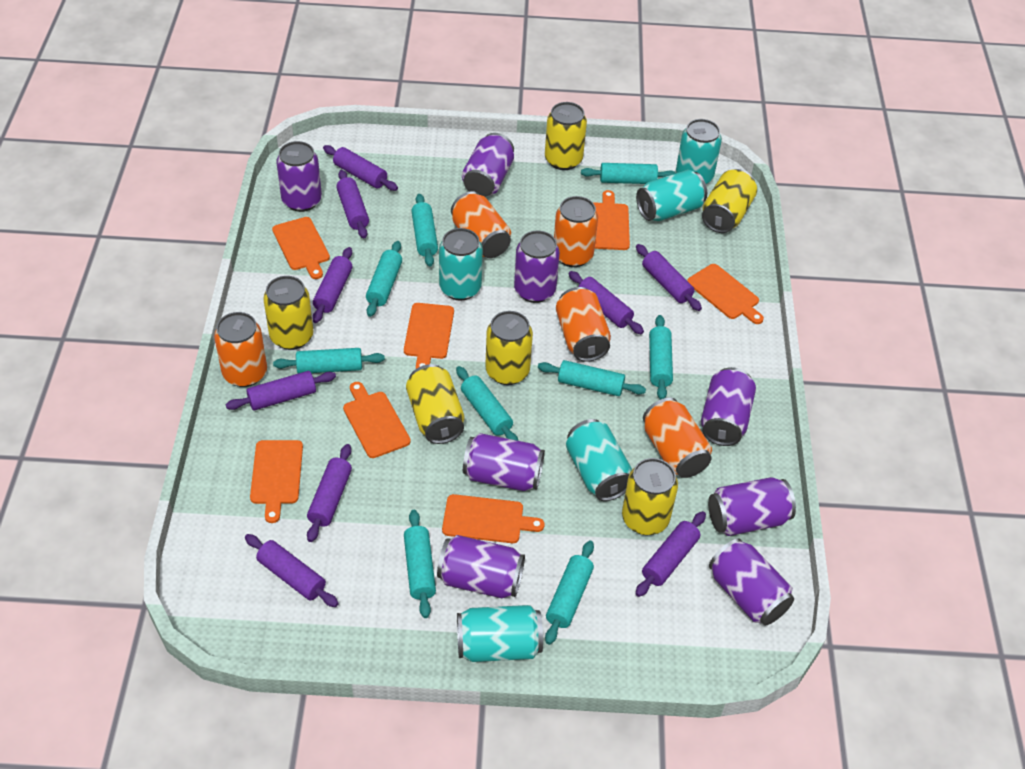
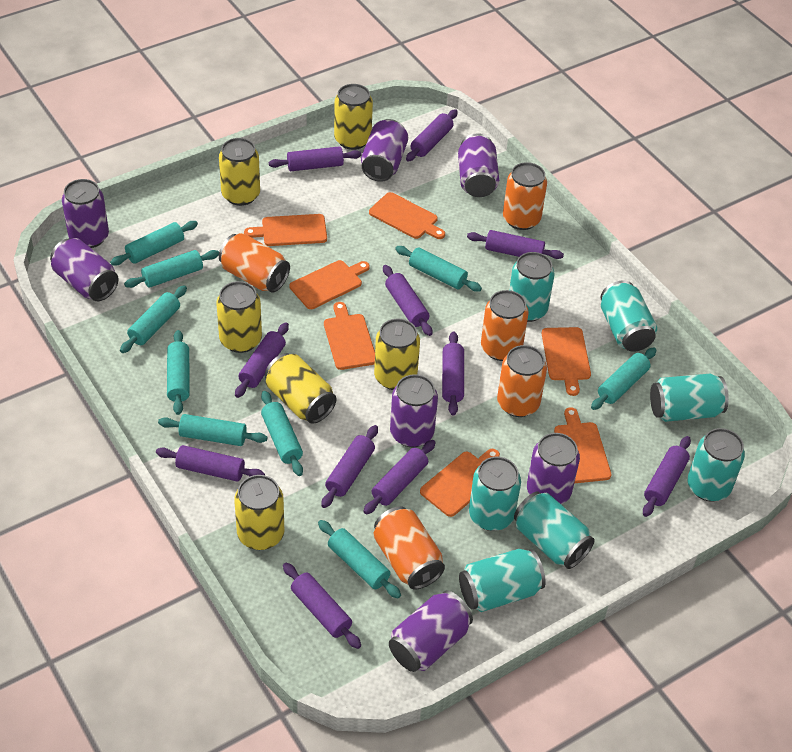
purple can: 8 -> 7
purple rolling pin: 9 -> 11
turquoise can: 5 -> 7

